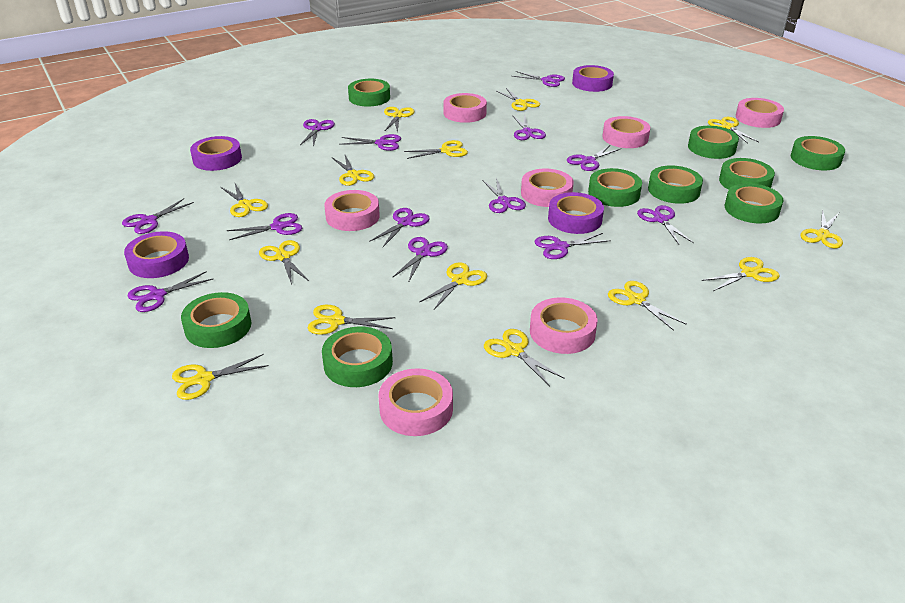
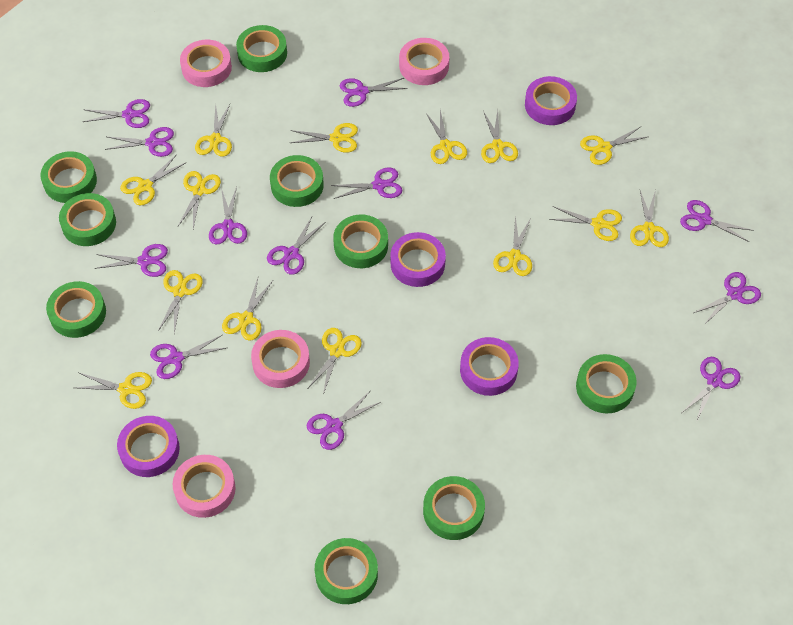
pink tape: 7 -> 4
purple scissors: 13 -> 12

